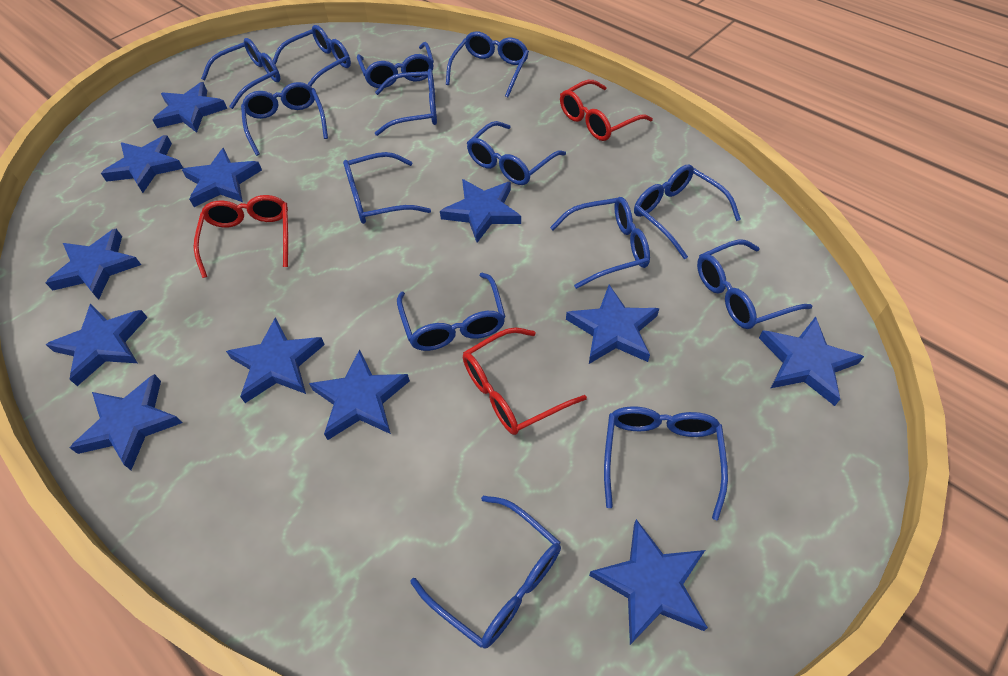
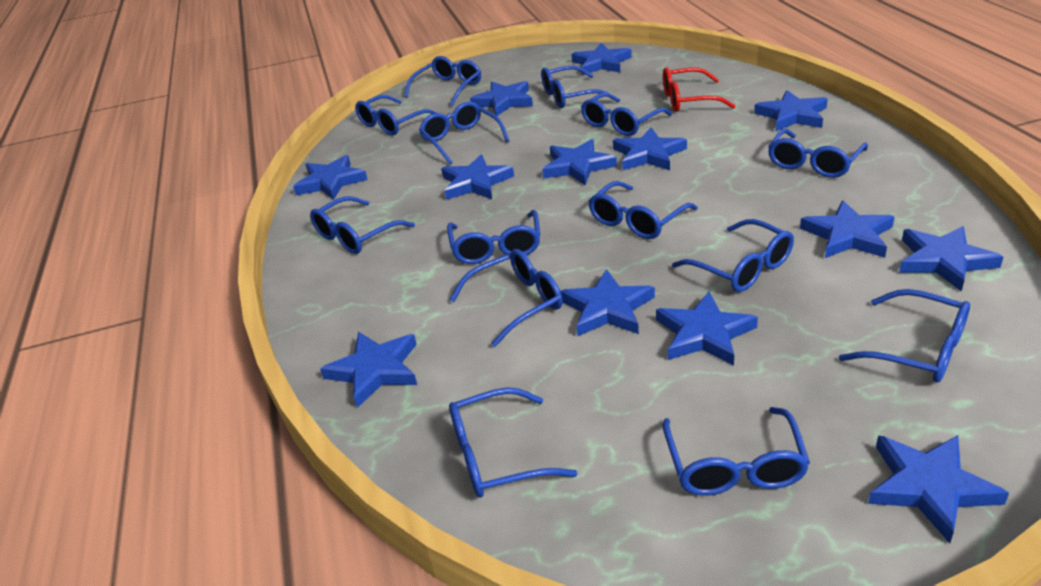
blue star: 12 -> 13
red glasses: 3 -> 1

